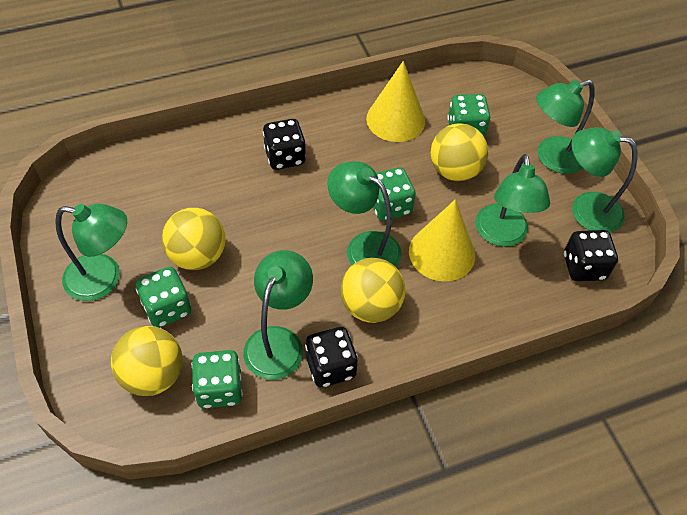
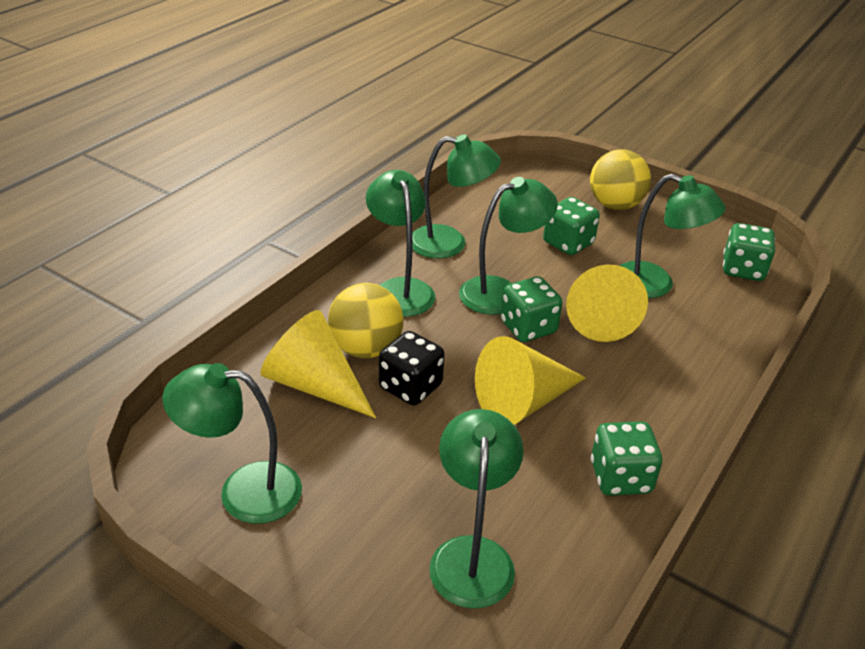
black dice: 3 -> 1
yellow ball: 4 -> 2
yellow cone: 2 -> 3

